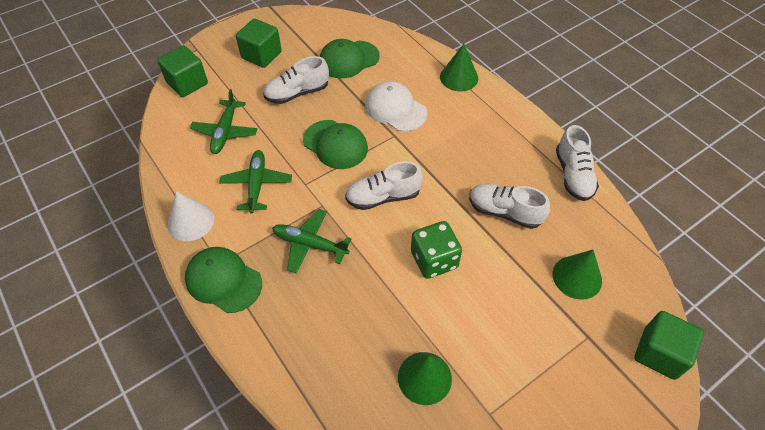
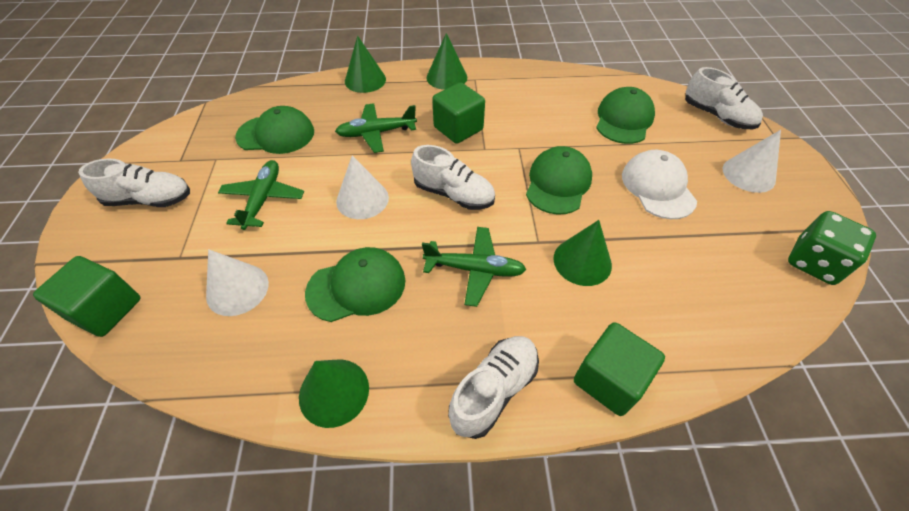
green cap: 3 -> 4
green cone: 3 -> 4
white cone: 1 -> 3

